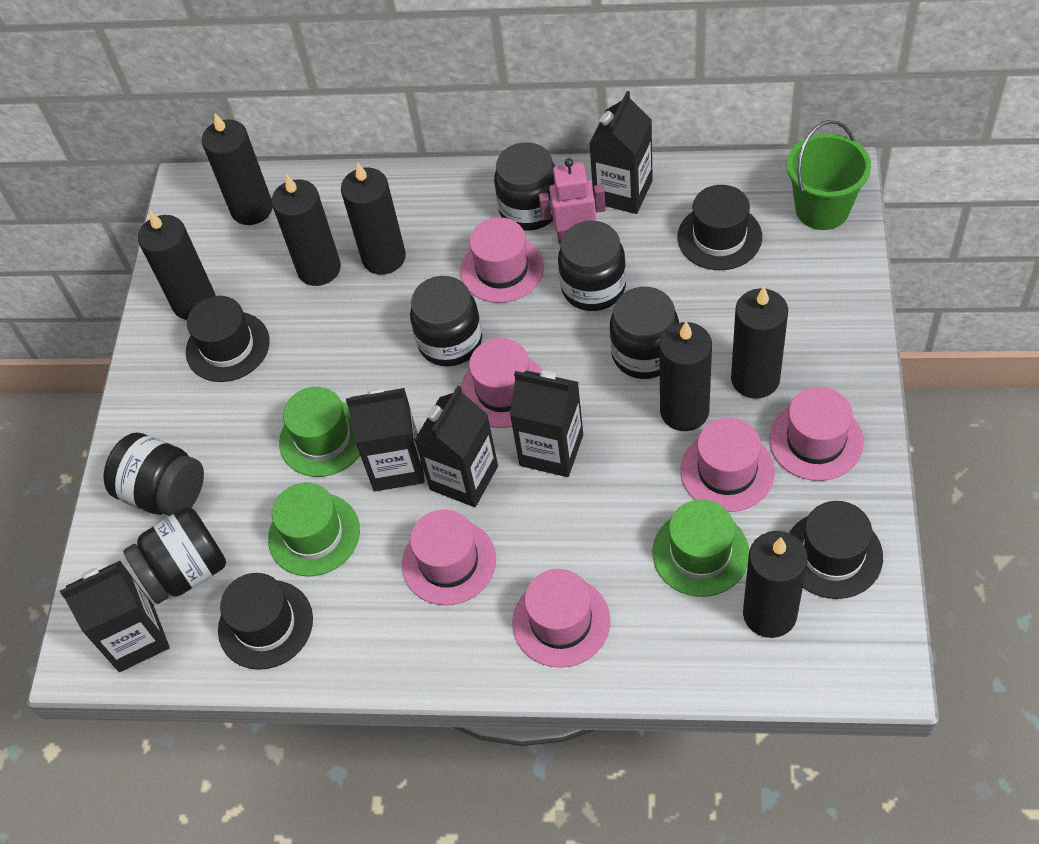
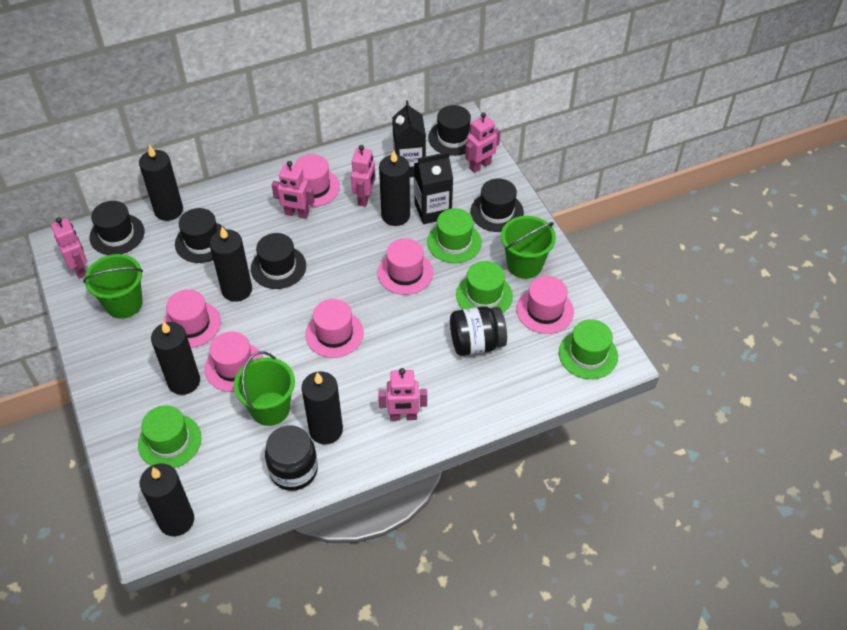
black candle: 7 -> 6
black carton: 5 -> 2
black hat: 4 -> 5
black jar: 6 -> 2
green bucket: 1 -> 3
green hat: 3 -> 4
pink robot: 1 -> 5

